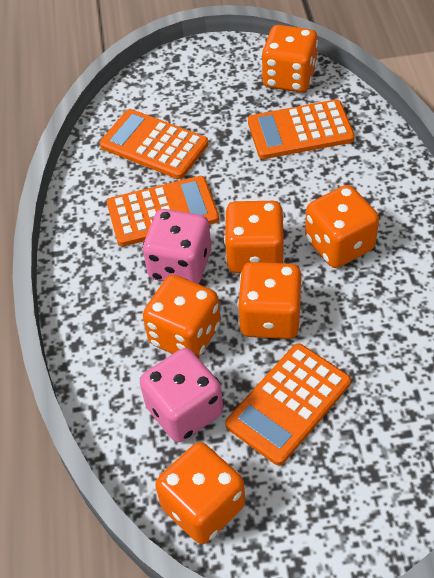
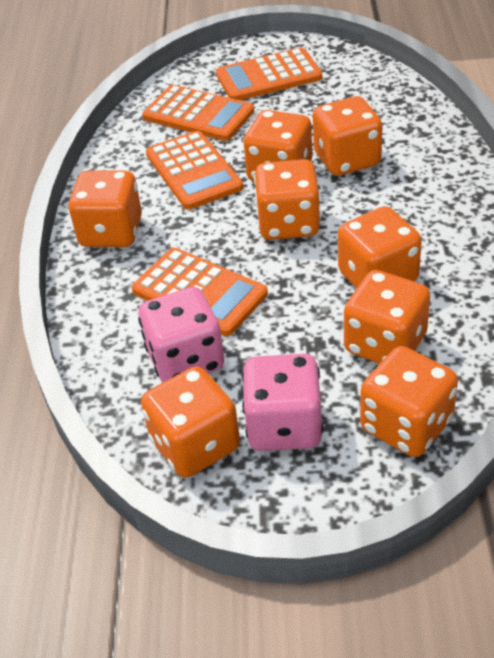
orange dice: 6 -> 8

